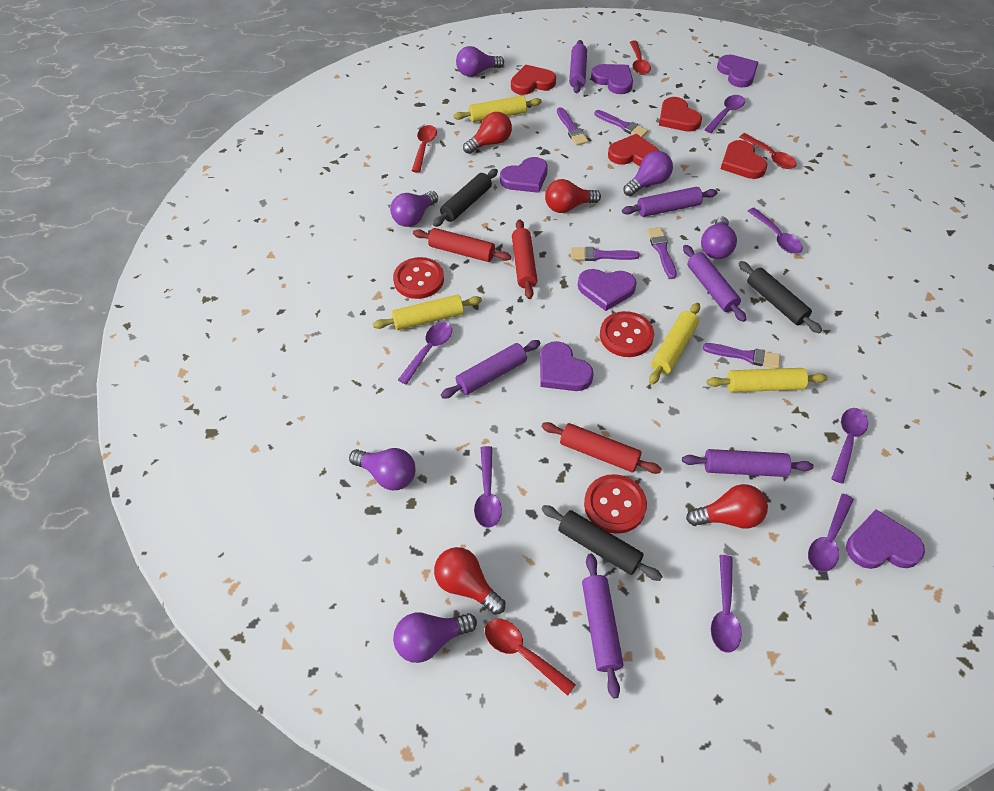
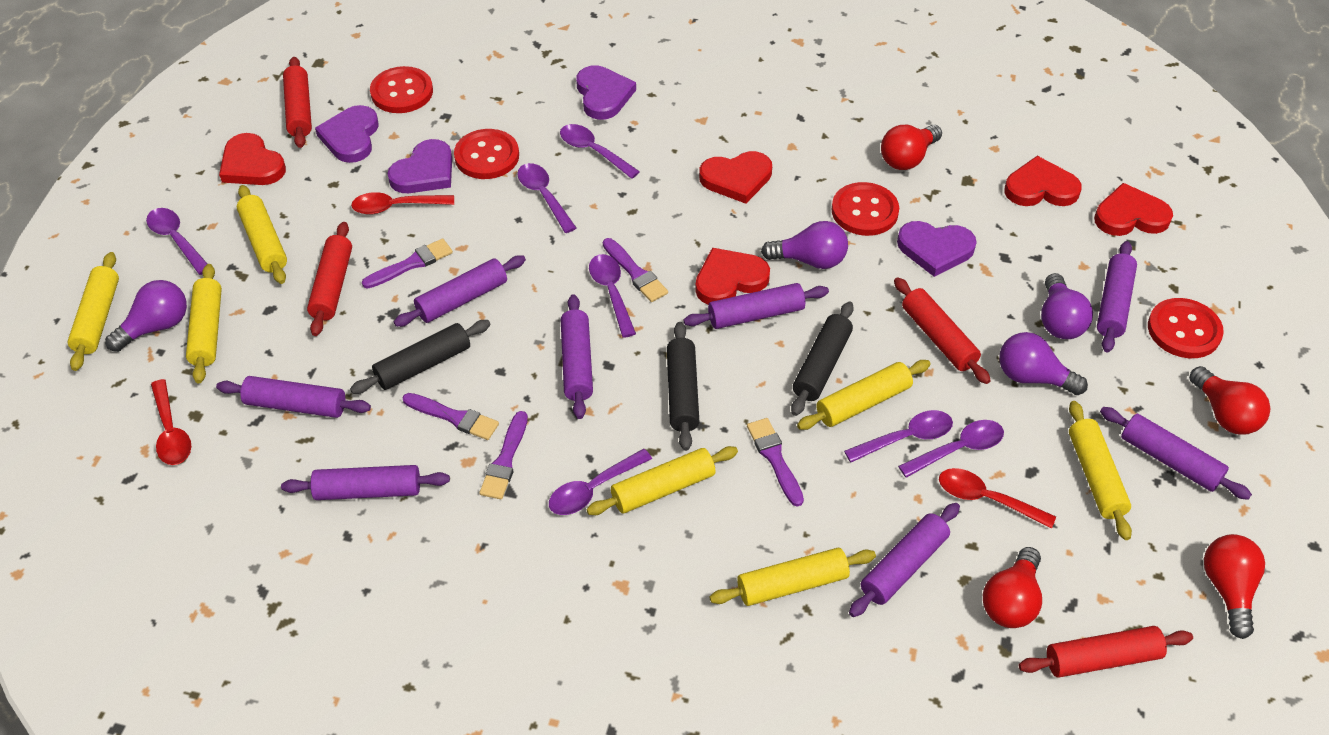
purple heart: 6 -> 4
purple light bulb: 6 -> 4
purple rolling pin: 6 -> 8
red button: 3 -> 4
red heart: 4 -> 5
red rolling pin: 3 -> 4
red spoon: 4 -> 3
yellow rolling pin: 4 -> 7

